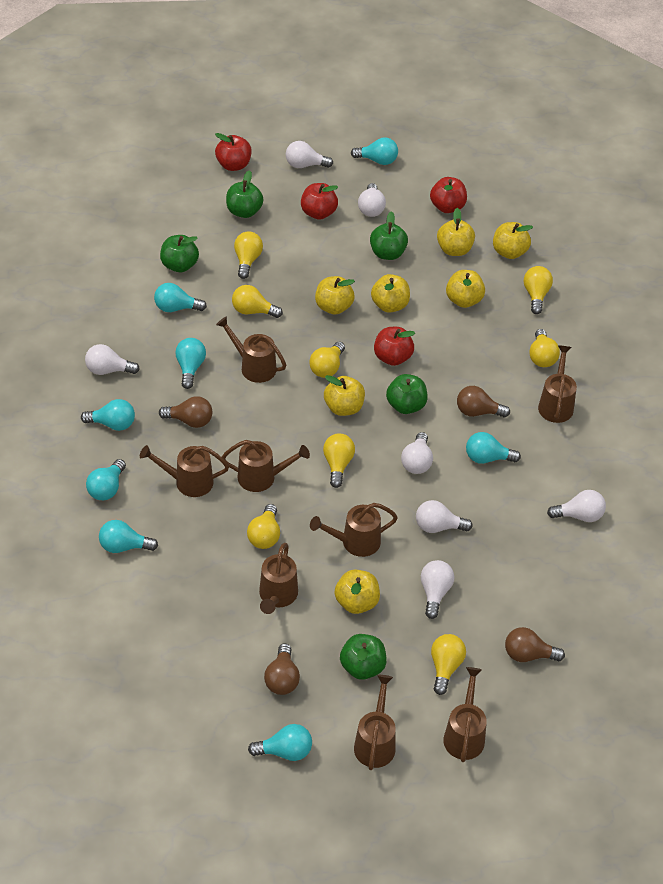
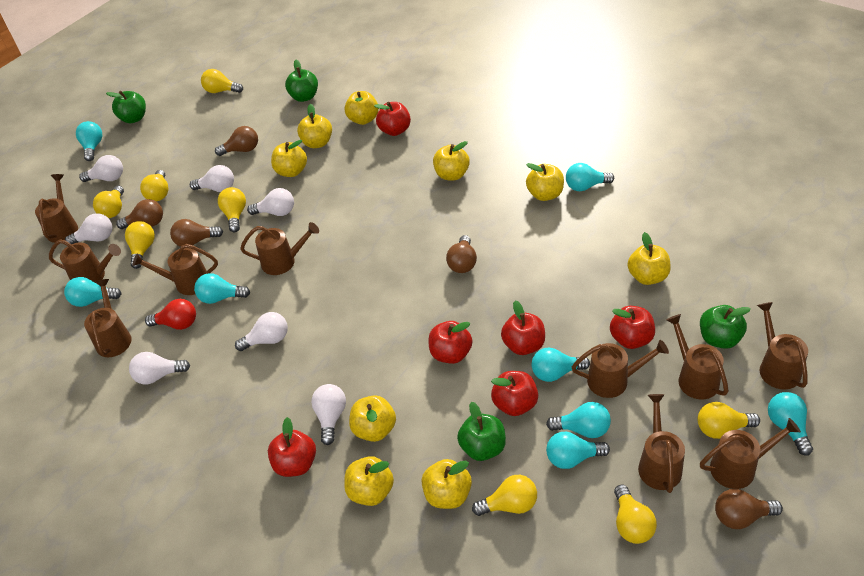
brown light bulb: 4 -> 5
brown watering can: 8 -> 10
green apple: 5 -> 4
red apple: 4 -> 6
red light bulb: 0 -> 1
yellow apple: 7 -> 9

